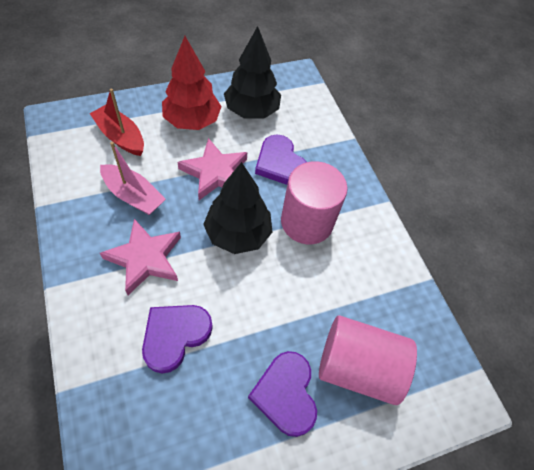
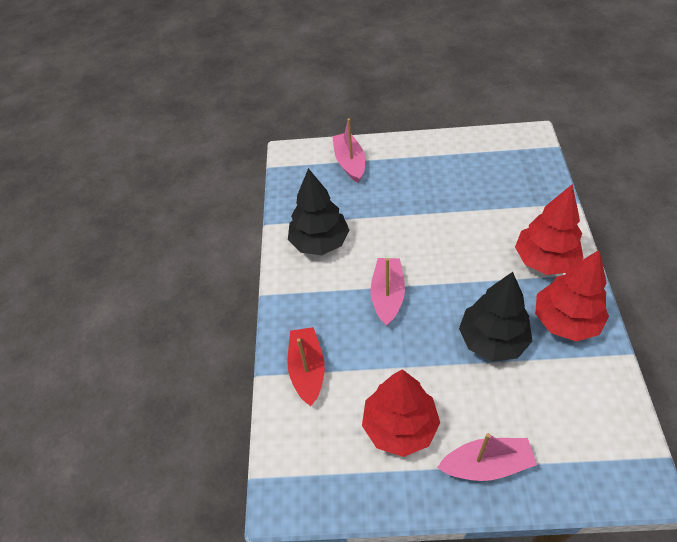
pink boat: 1 -> 3
pink cylinder: 2 -> 0
pink star: 2 -> 0
purple heart: 3 -> 0
red tree: 1 -> 3

